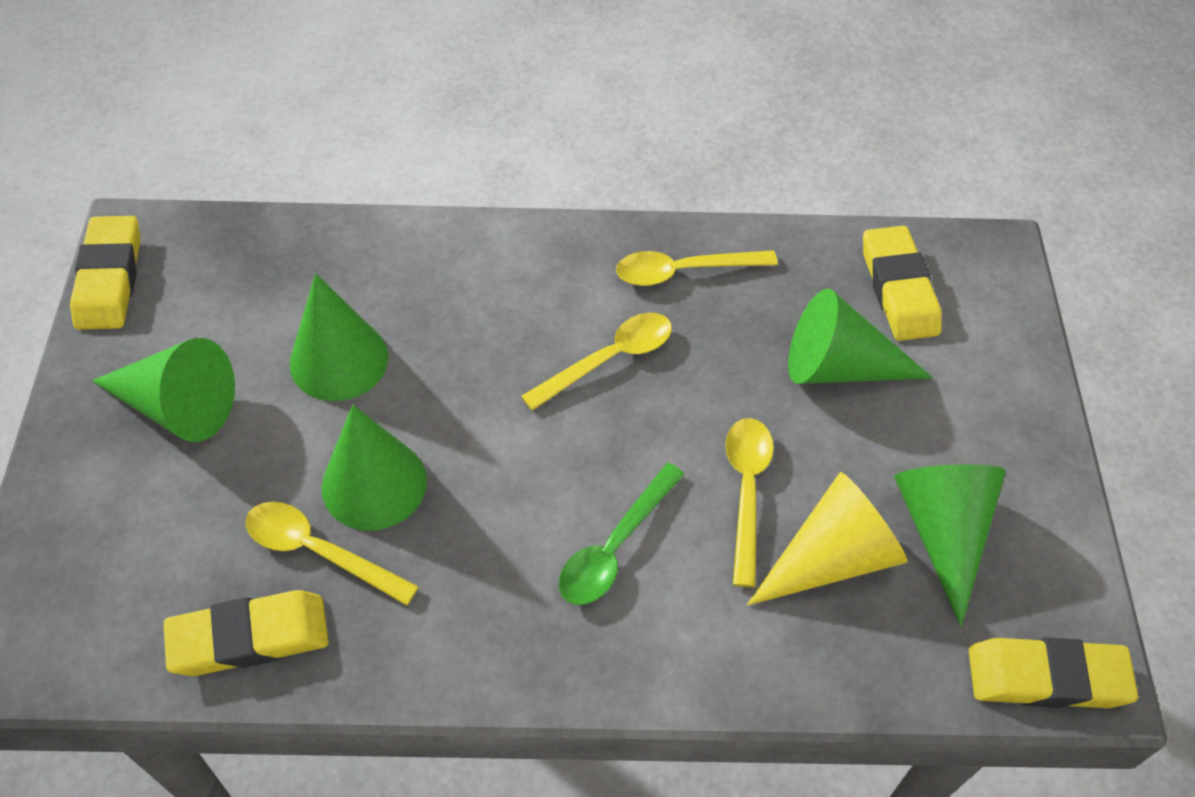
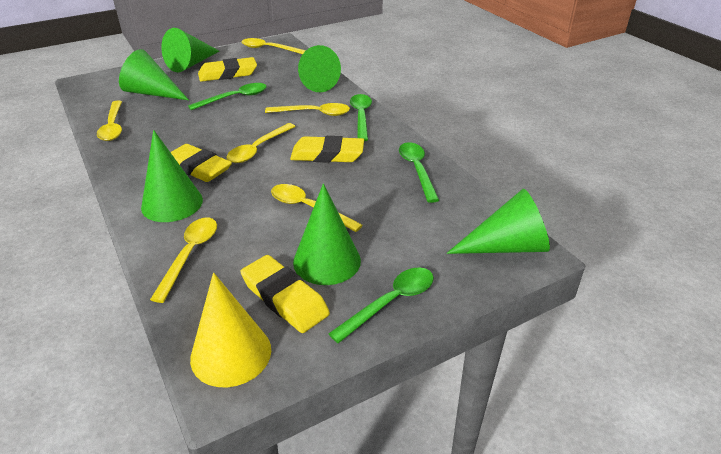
green cone: 5 -> 6
green spoon: 1 -> 4
yellow spoon: 4 -> 6

